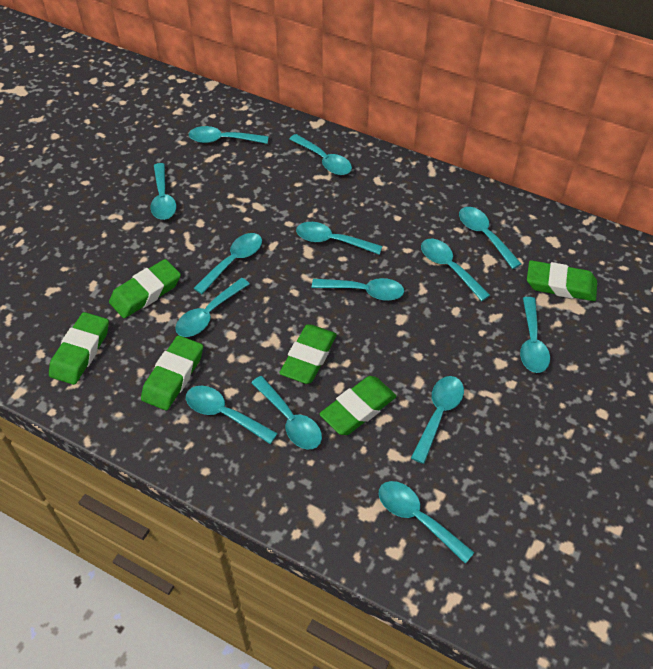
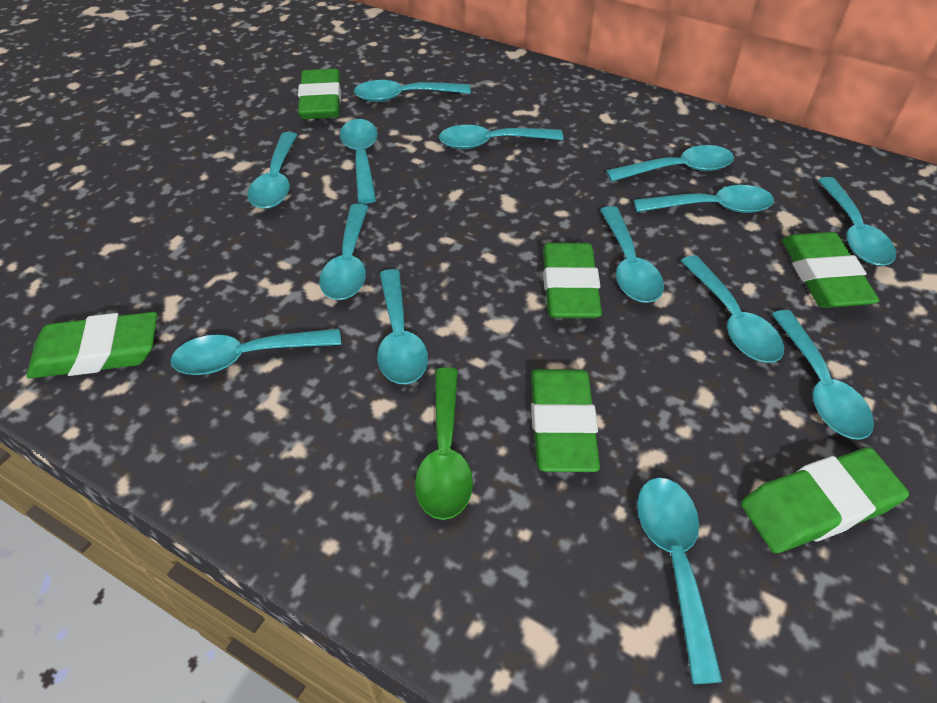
green spoon: 0 -> 1

